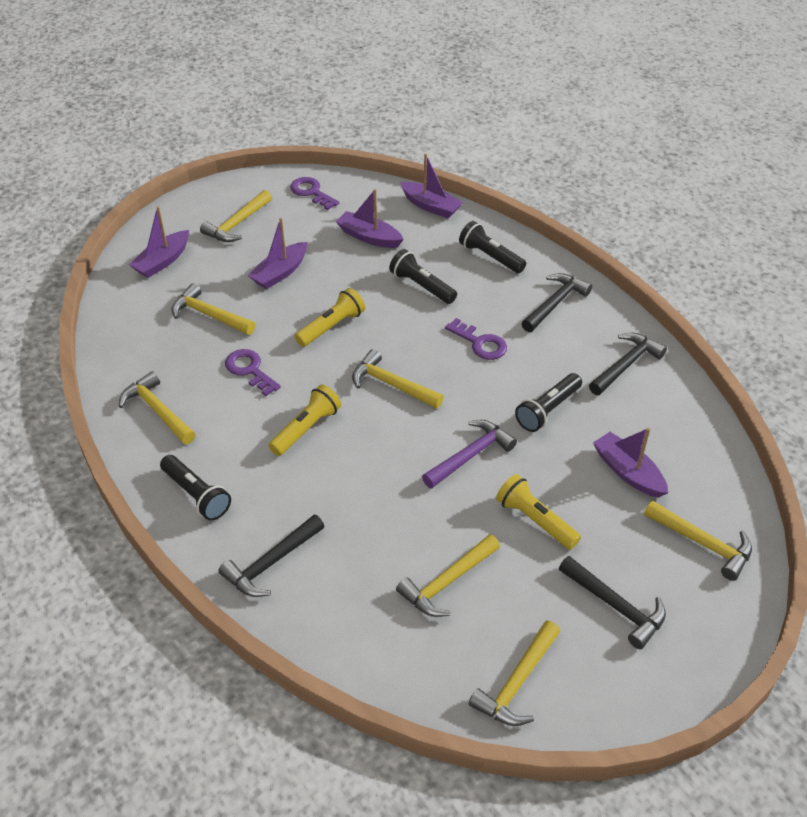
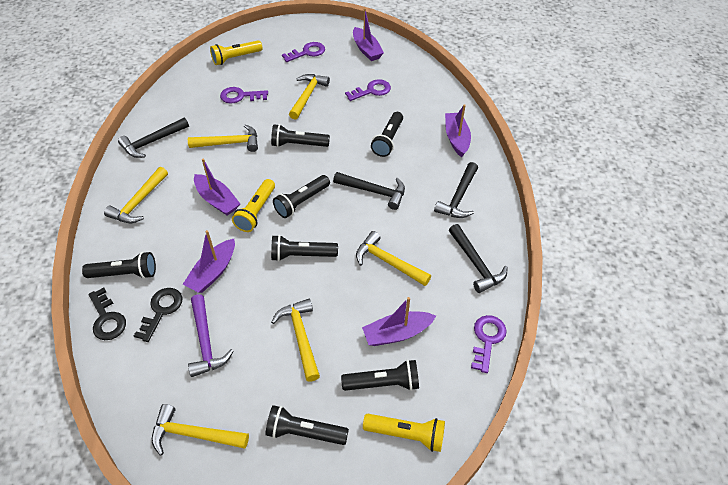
black flashlight: 4 -> 7
black key: 0 -> 2
purple key: 3 -> 4
yellow hammer: 7 -> 6

